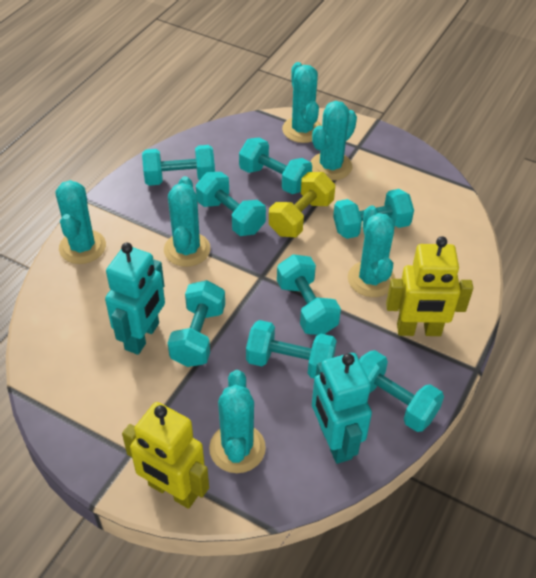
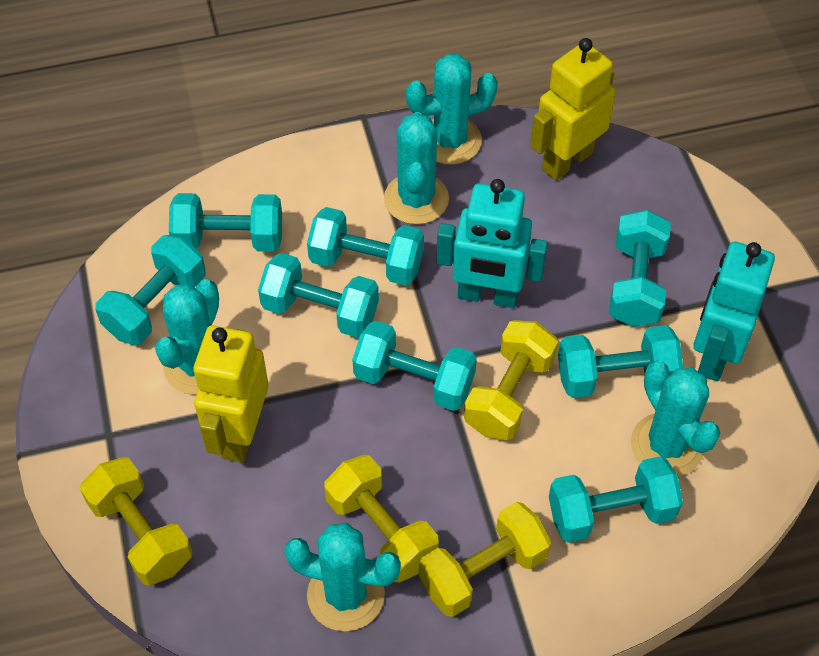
turquoise cactus: 6 -> 5
yellow dumbbell: 1 -> 4

